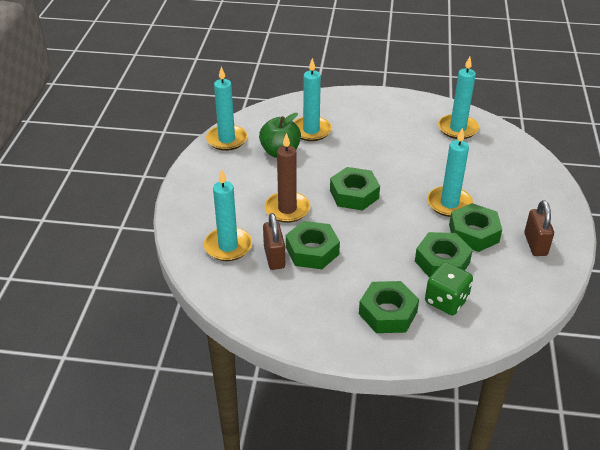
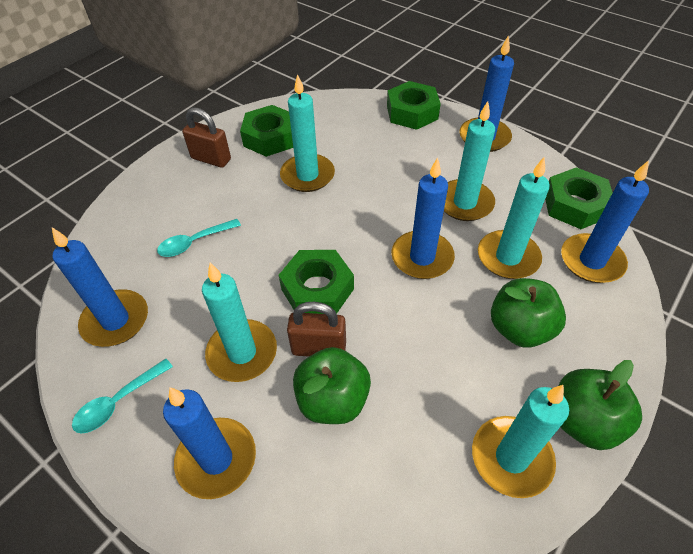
blue candle: 0 -> 5
brown candle: 1 -> 0
green apple: 1 -> 3
green dice: 1 -> 0
green nut: 5 -> 4
turquoise spoon: 0 -> 2

